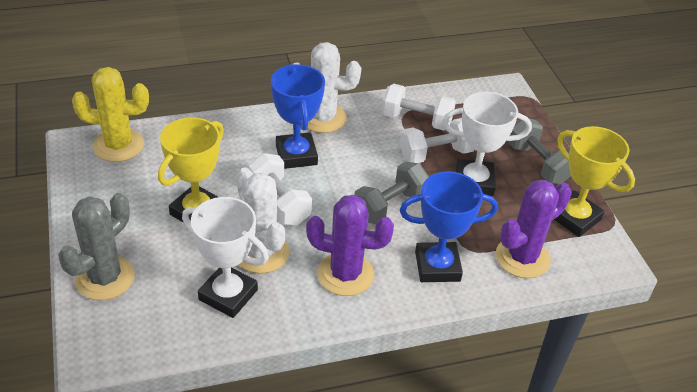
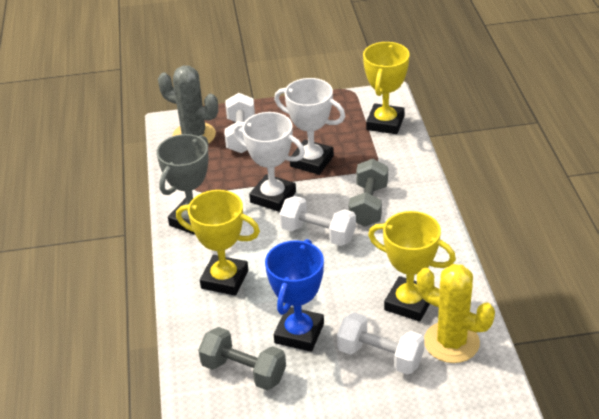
blue trophy: 2 -> 1
grey trophy: 0 -> 1
purple cactus: 2 -> 0
white cactus: 2 -> 0
yellow trophy: 2 -> 3

